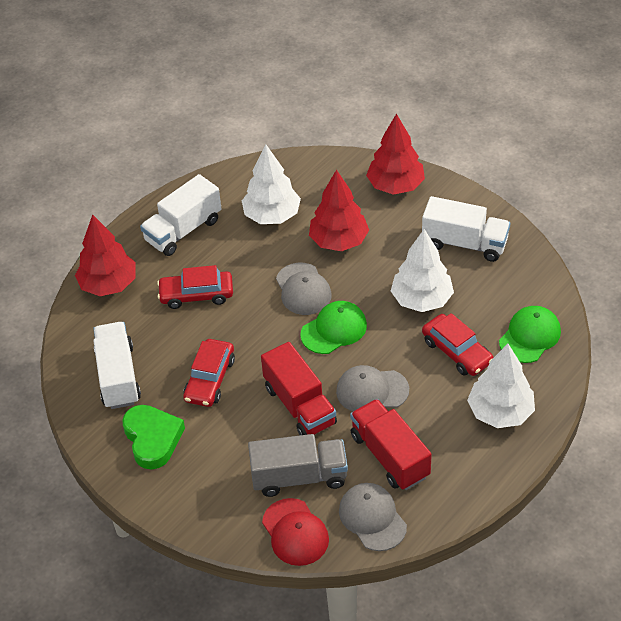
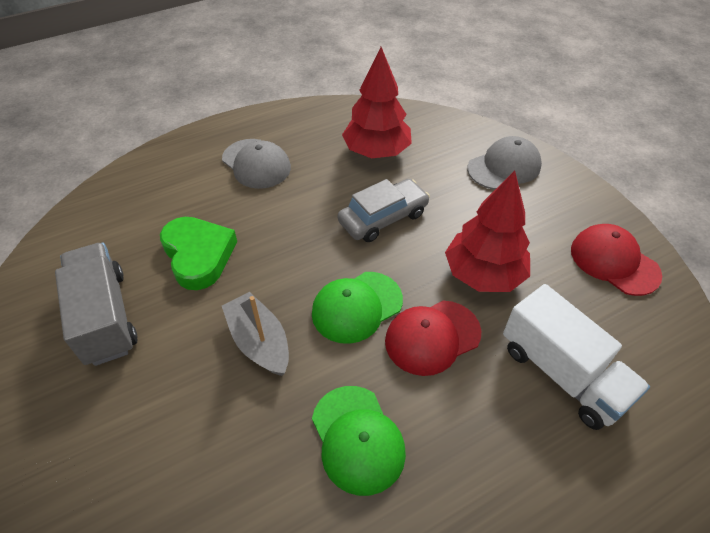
grey boat: 0 -> 1
grey cap: 3 -> 2
grey car: 0 -> 1
red cap: 1 -> 2
red car: 3 -> 0
red tree: 3 -> 2
red truck: 2 -> 0
white tree: 3 -> 0
white truck: 3 -> 1

